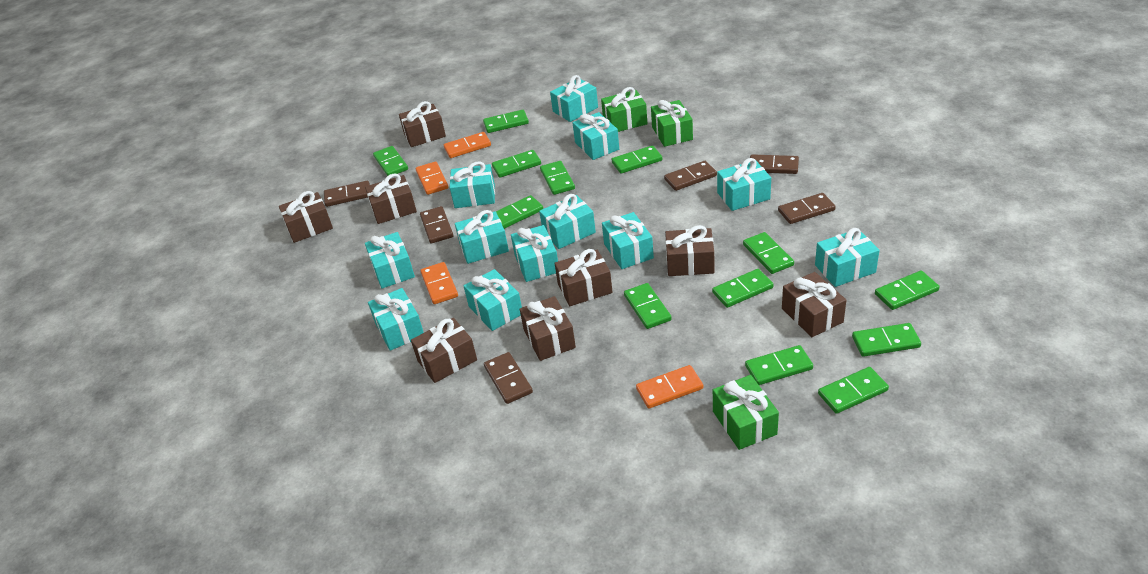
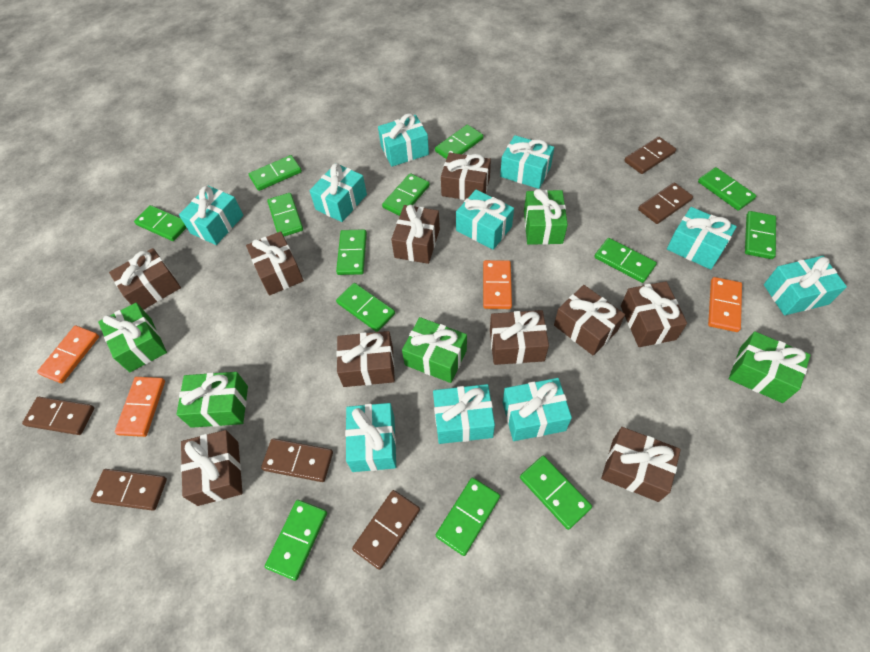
brown gift: 8 -> 10
green gift: 3 -> 5
turquoise gift: 12 -> 10

